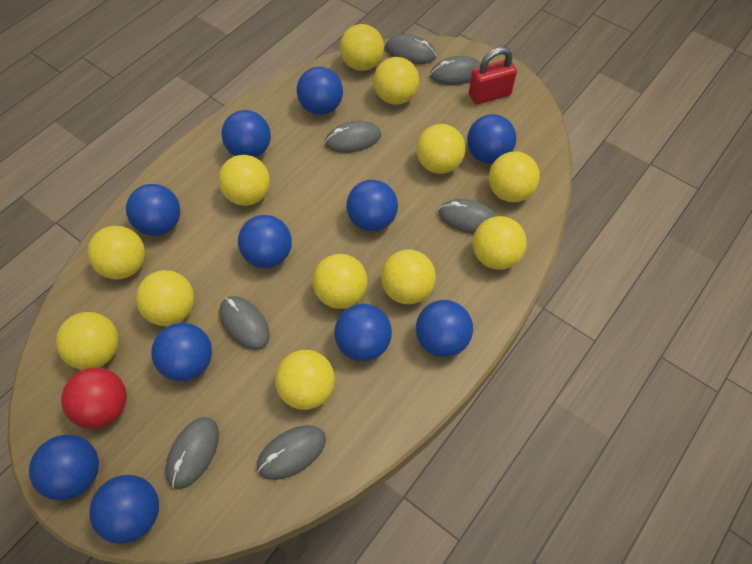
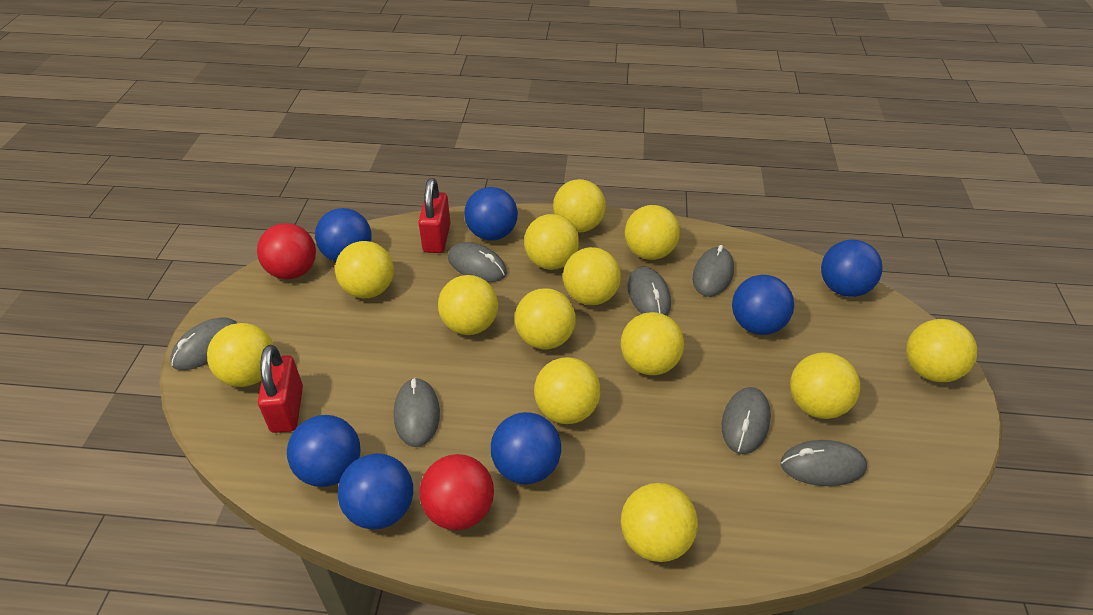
blue ball: 11 -> 7
red ball: 1 -> 2
red padlock: 1 -> 2
yellow ball: 12 -> 13

